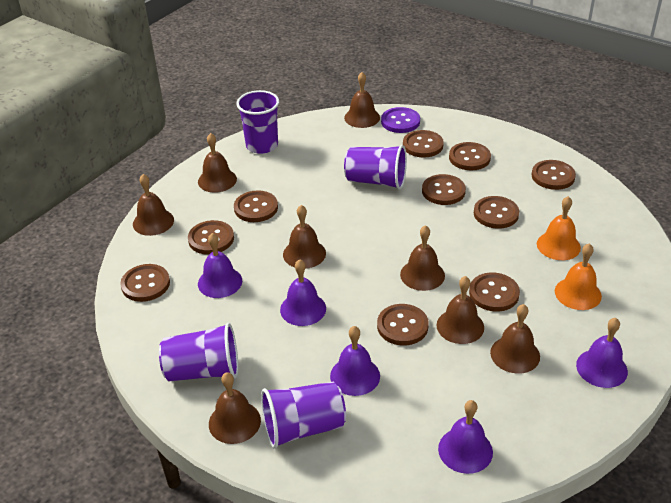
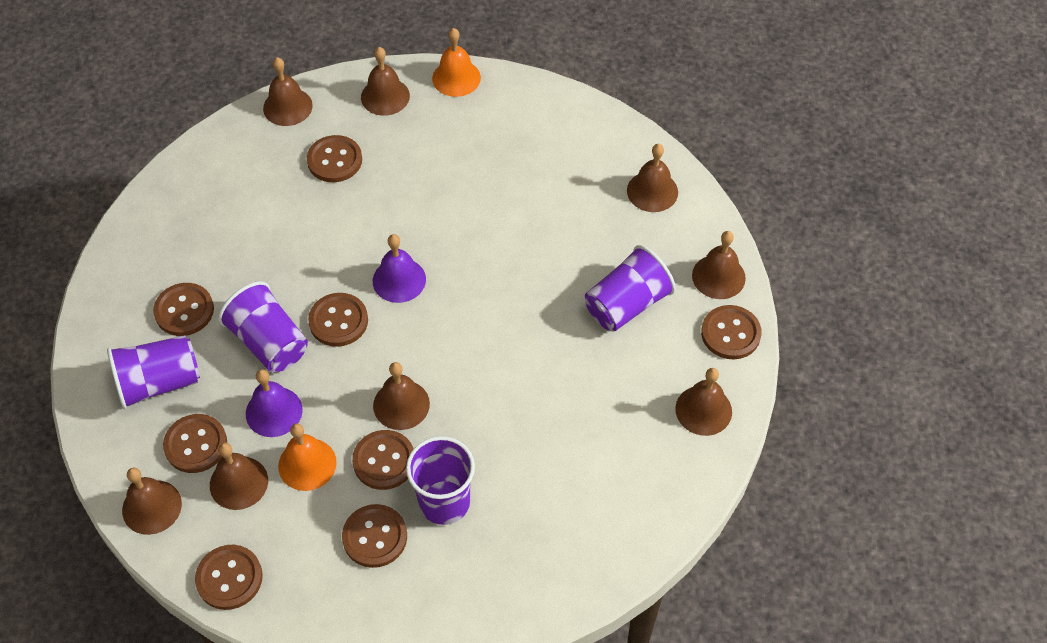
brown button: 10 -> 8
purple bell: 5 -> 2
purple button: 1 -> 0

